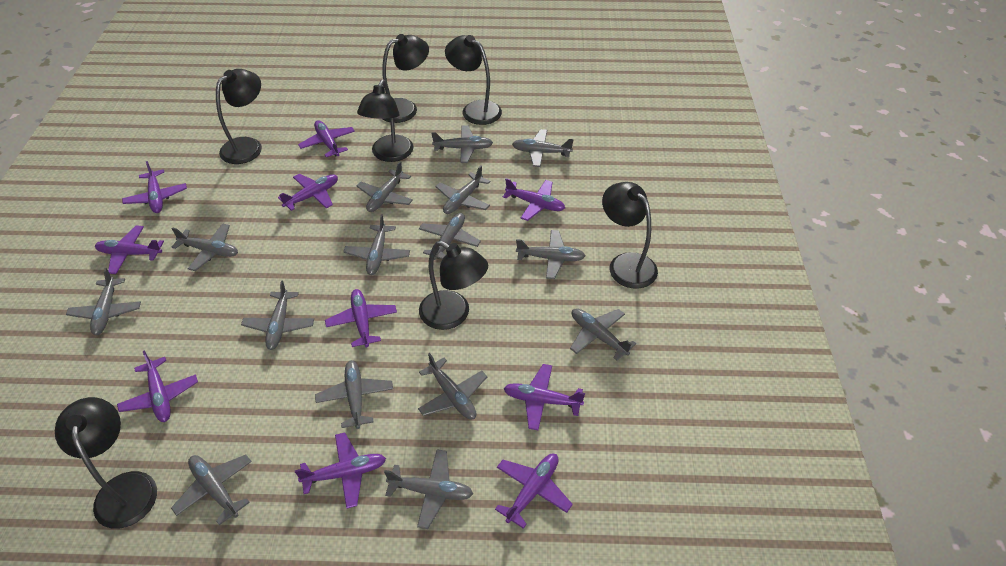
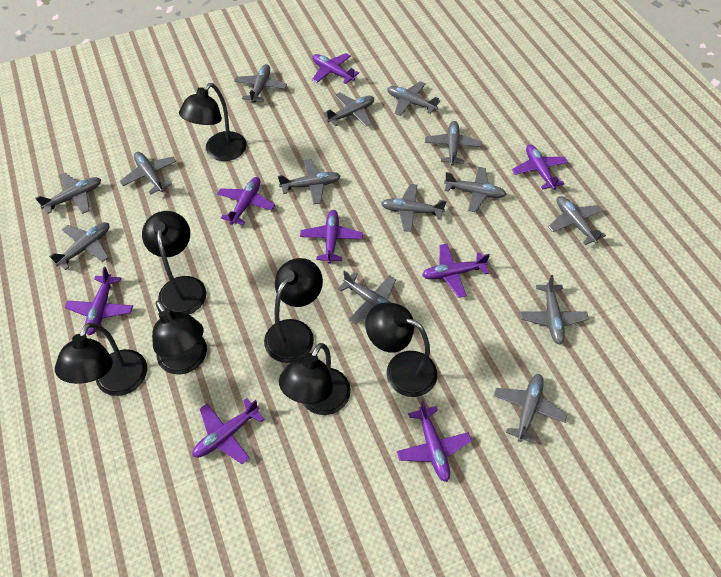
grey plane: 15 -> 14
purple plane: 10 -> 8

